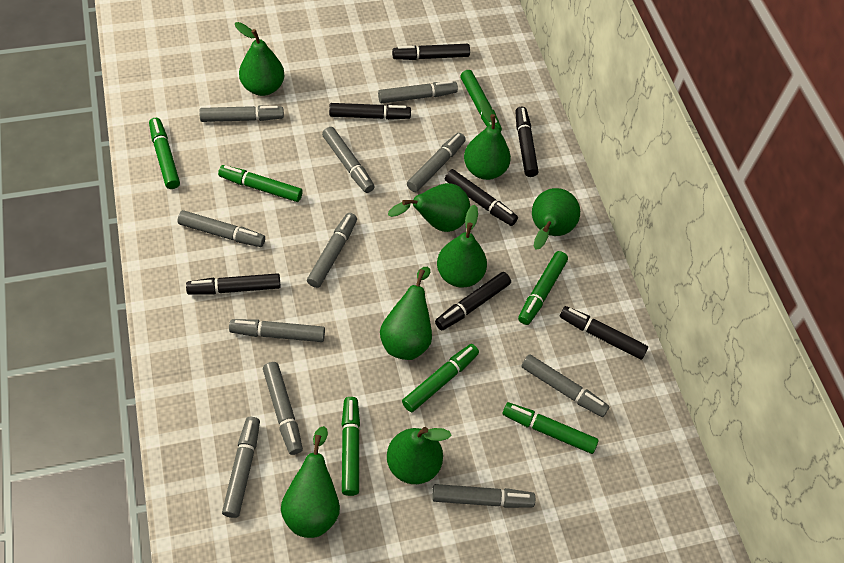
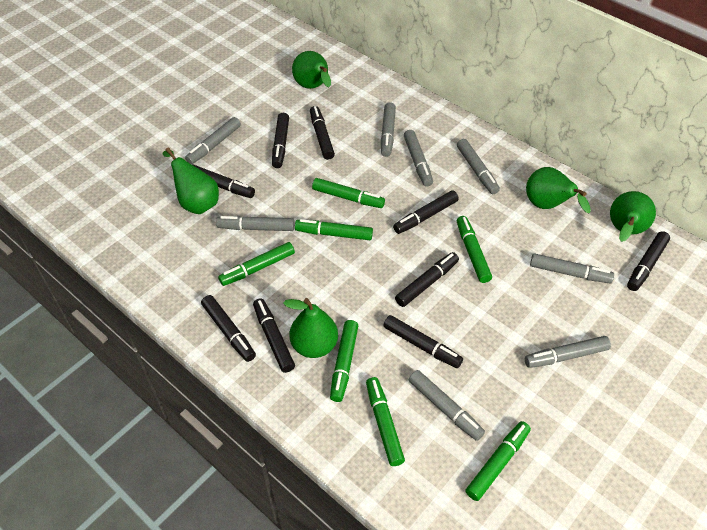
black marker: 7 -> 9
green pear: 8 -> 5
grey marker: 11 -> 8

